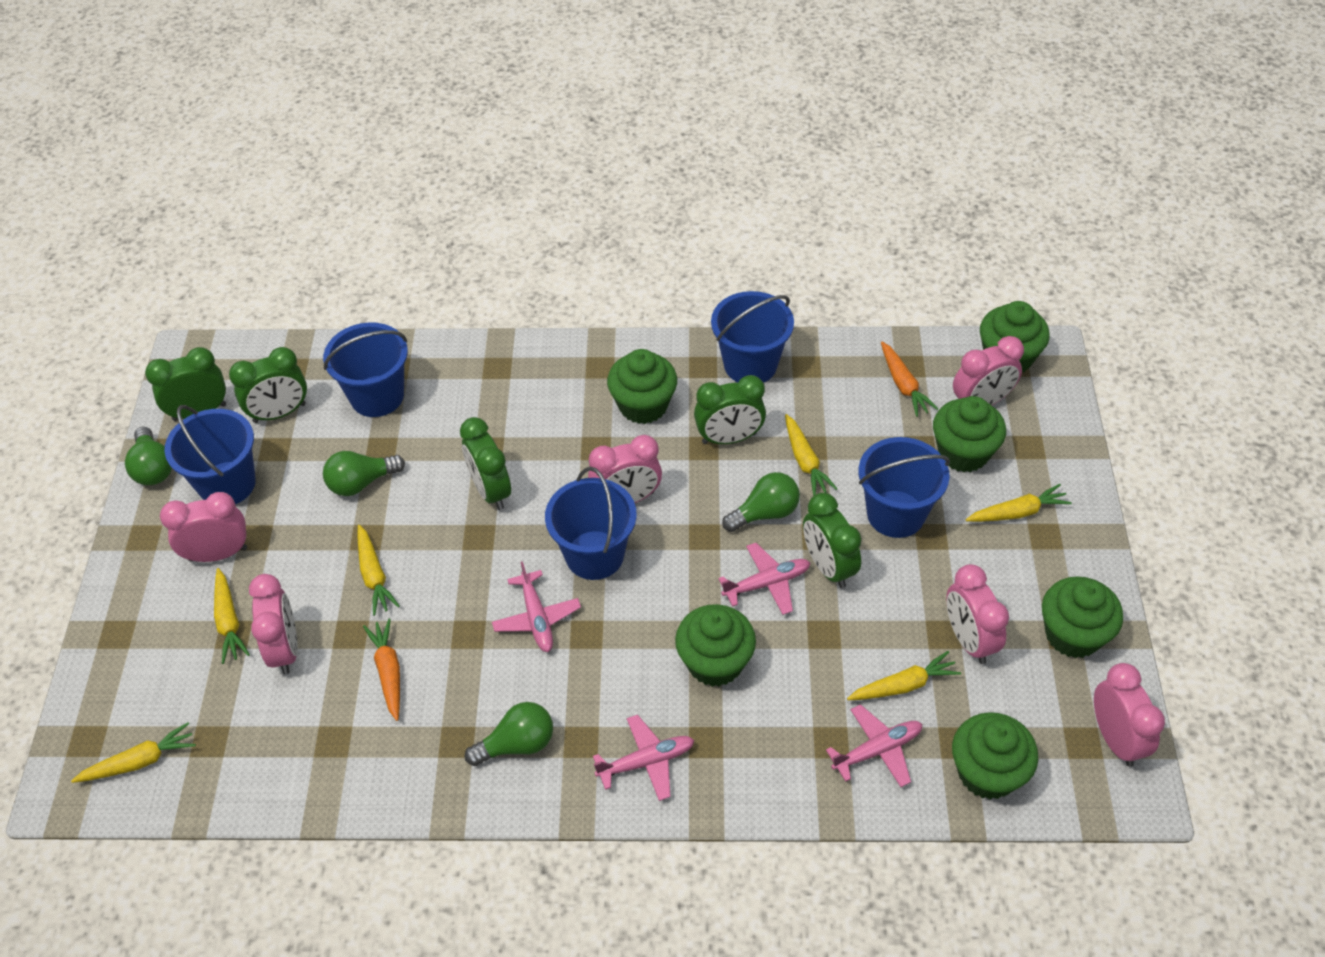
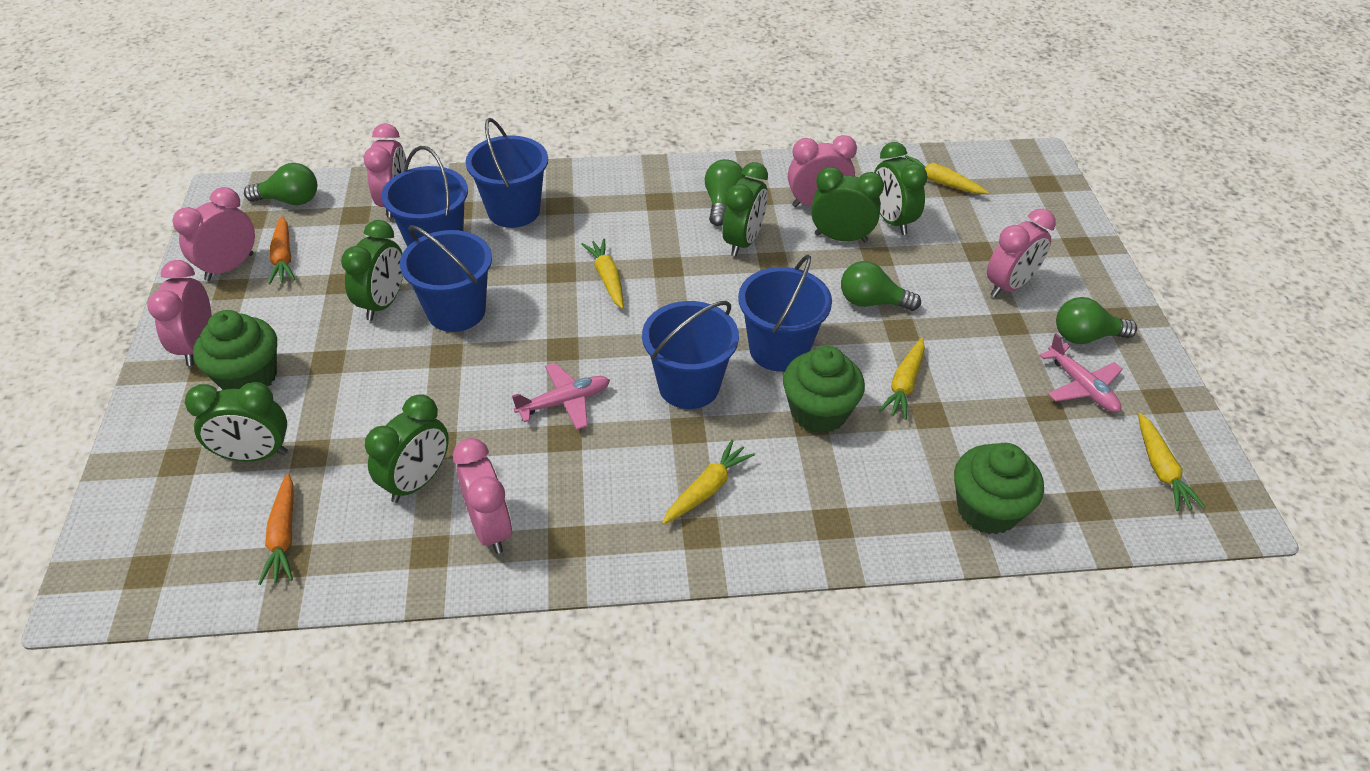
green clock: 5 -> 6
green cupcake: 6 -> 3
pink plane: 4 -> 2
yellow carrot: 6 -> 5

